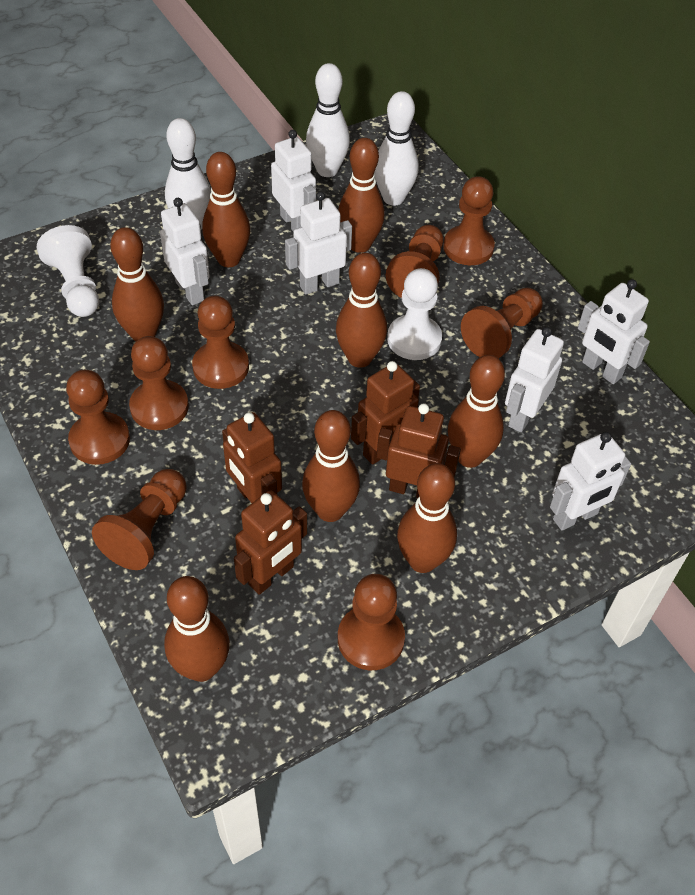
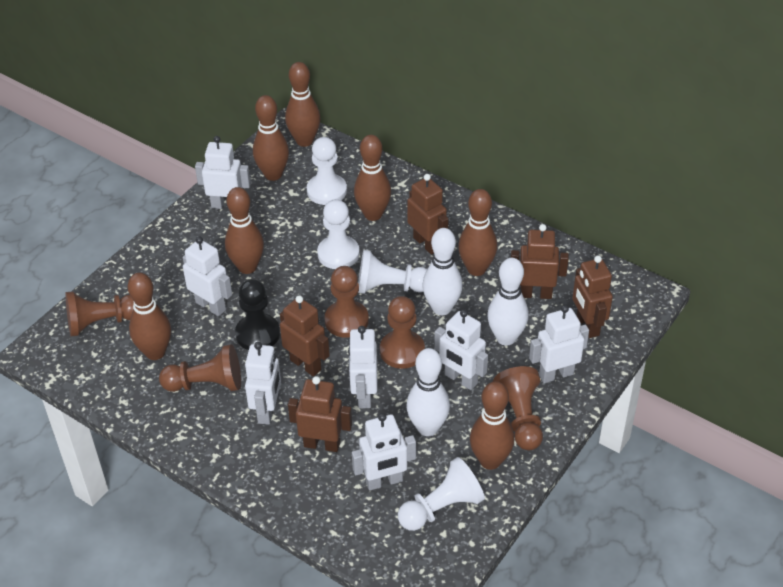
black pawn: 0 -> 1
brown bowling pin: 8 -> 7
brown pawn: 8 -> 5
brown robot: 4 -> 5
white pawn: 2 -> 4
white robot: 6 -> 7

